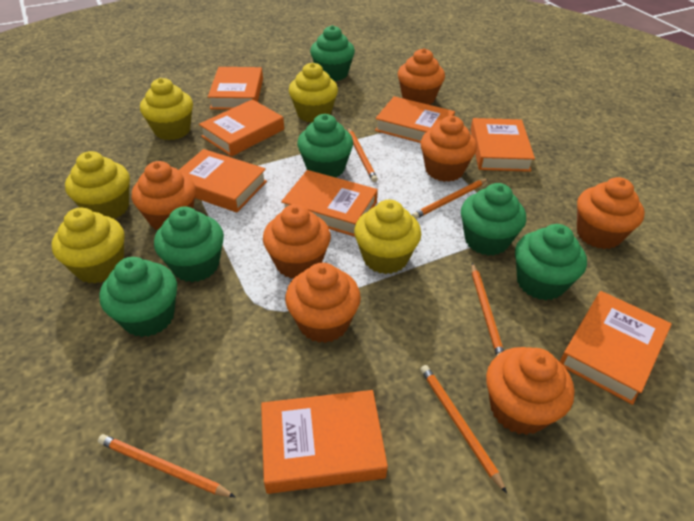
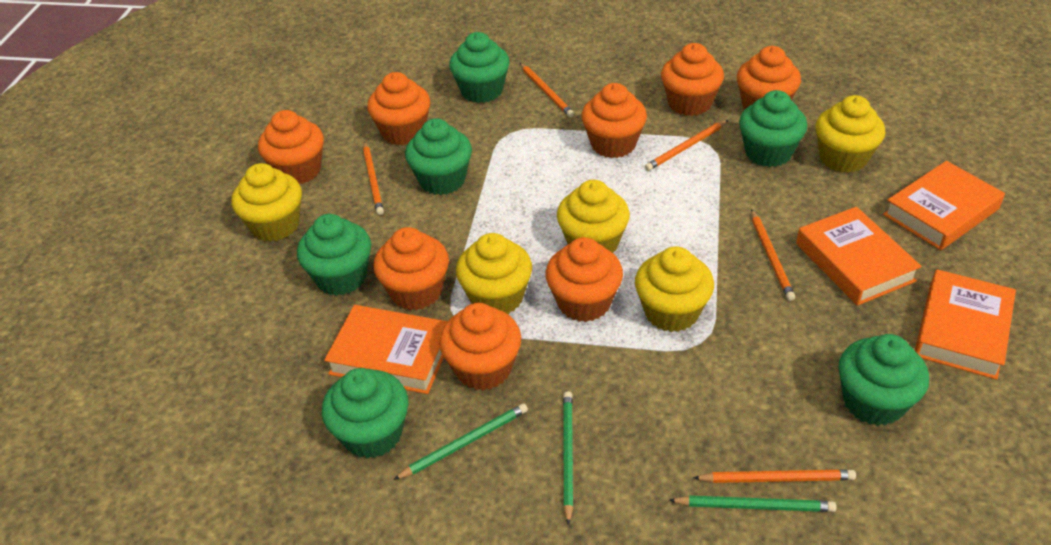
green pencil: 0 -> 3
orange book: 8 -> 4
orange cupcake: 7 -> 8

